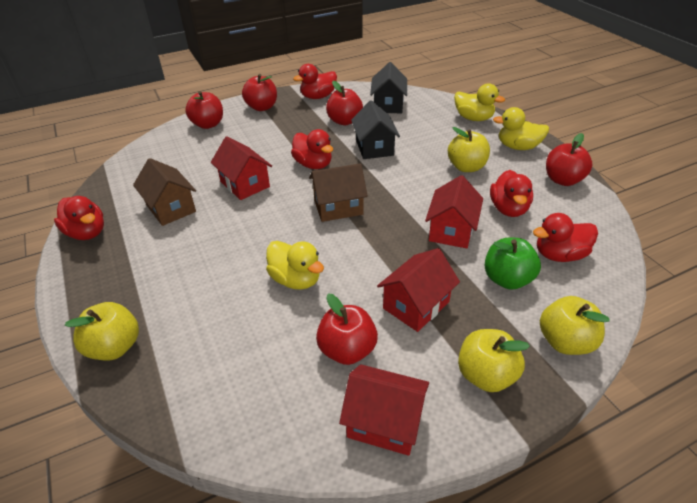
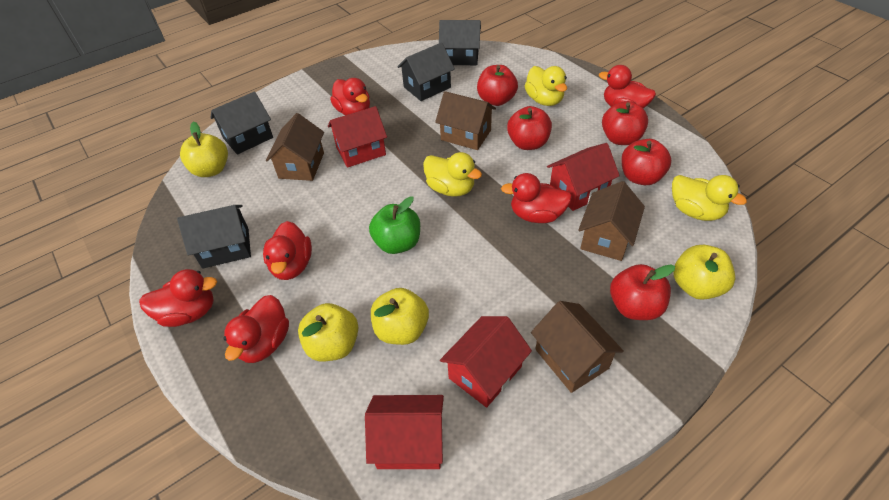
black house: 2 -> 4
brown house: 2 -> 4
red duck: 5 -> 6

